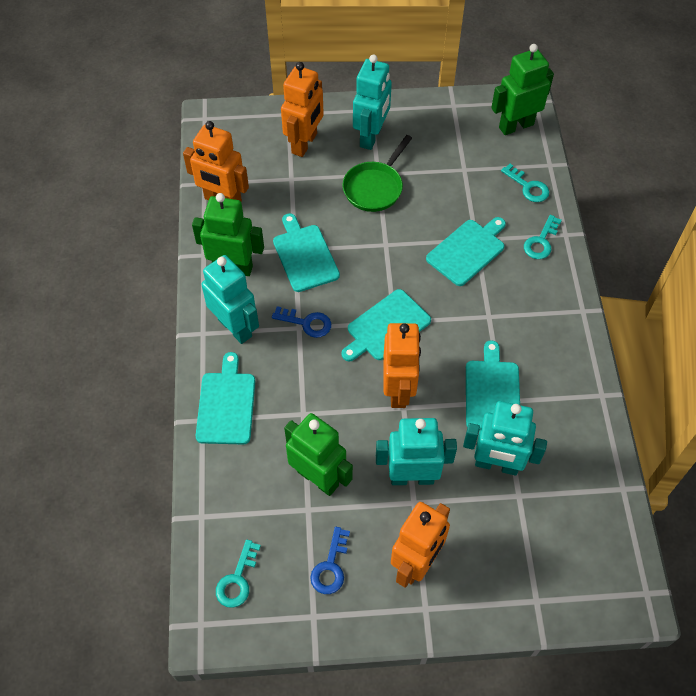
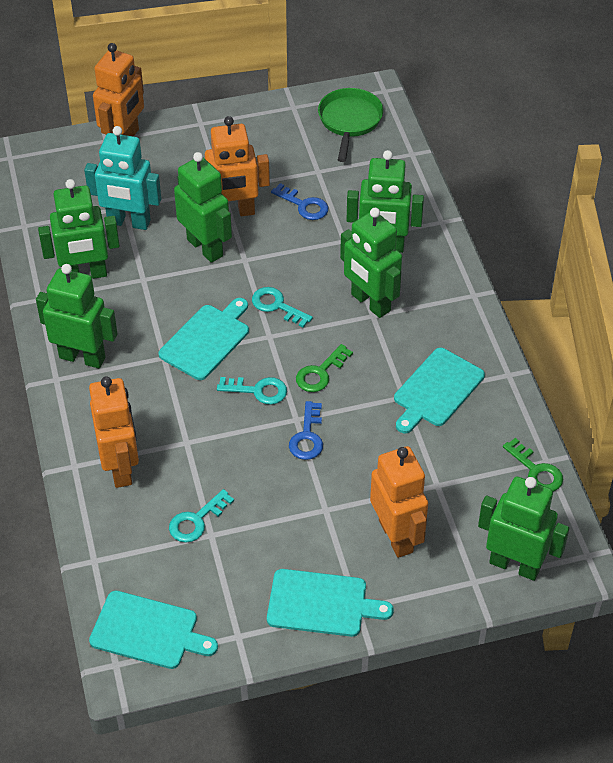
green key: 0 -> 2
green robot: 3 -> 6
turquoise cutting board: 5 -> 4
turquoise robot: 4 -> 1

